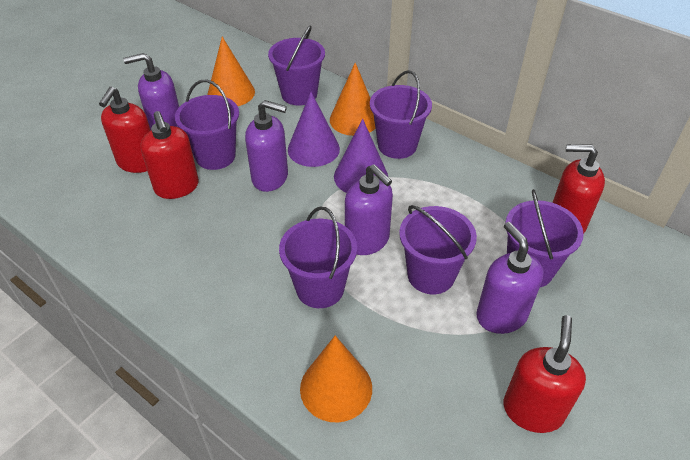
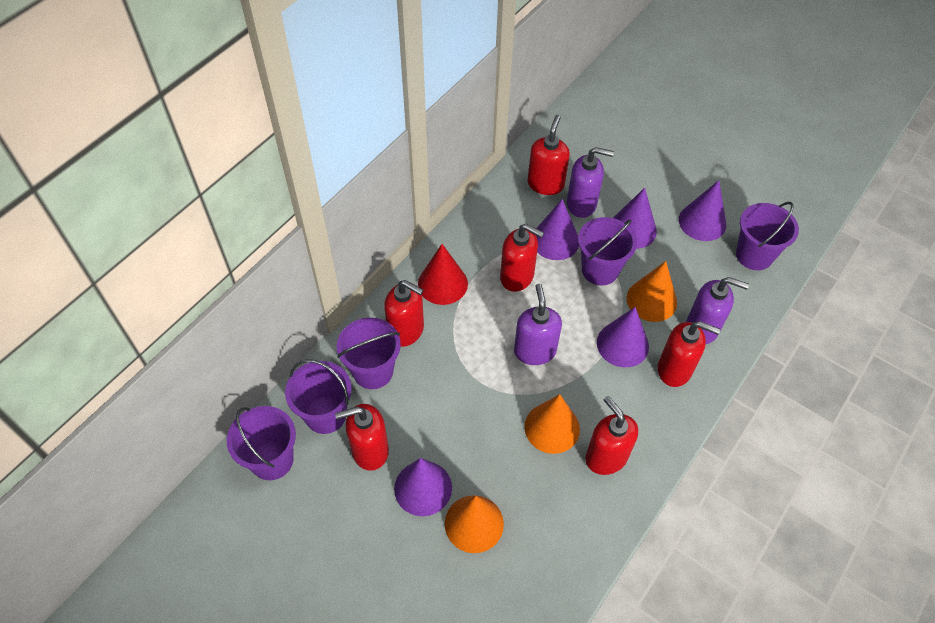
purple bucket: 6 -> 5
purple cone: 2 -> 5
purple soap dispenser: 4 -> 3
red cone: 0 -> 1
red soap dispenser: 4 -> 6

